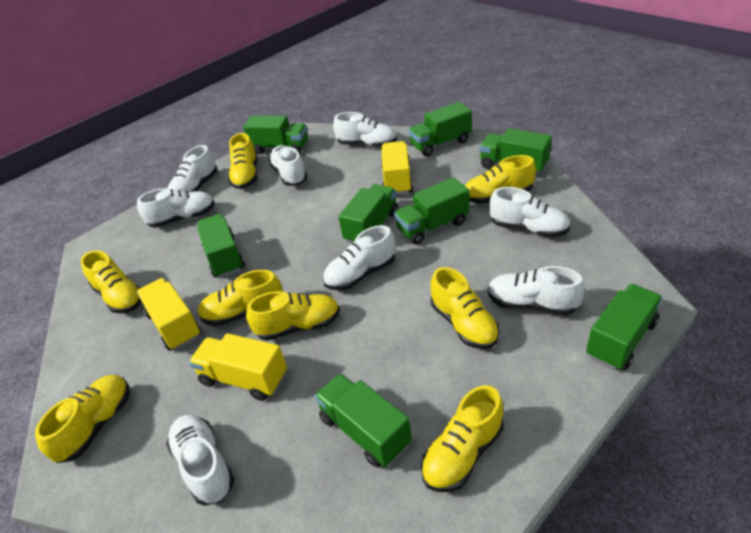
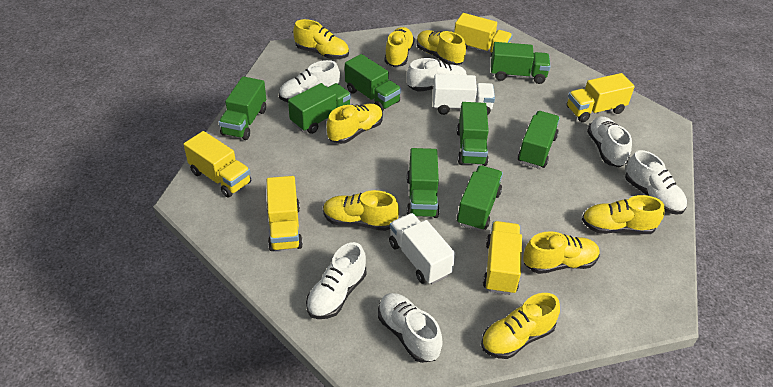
white shoe: 8 -> 6
white truck: 0 -> 2
yellow truck: 3 -> 5

